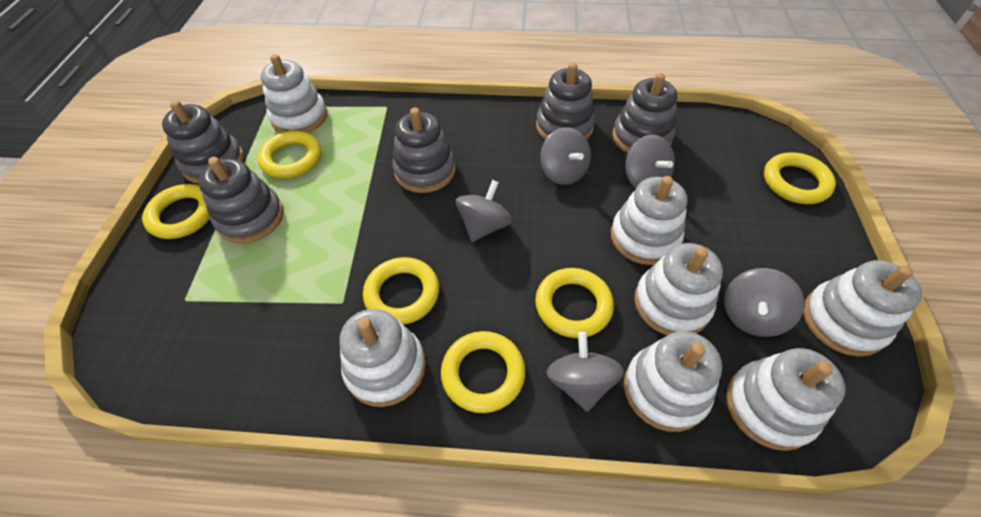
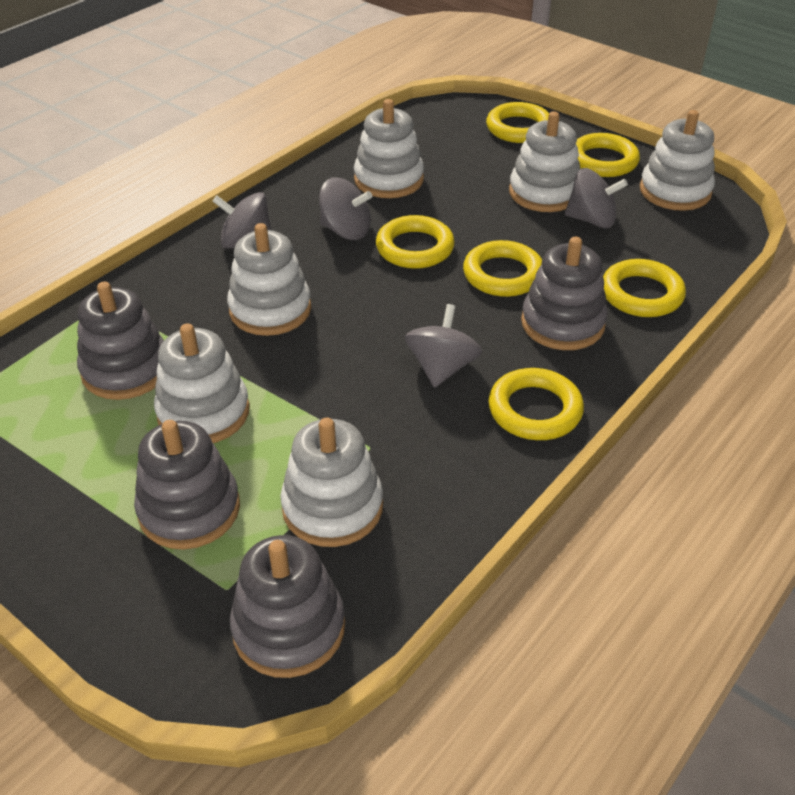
grey spinning top: 5 -> 4
grey stacking toy: 5 -> 4
white stacking toy: 7 -> 6

